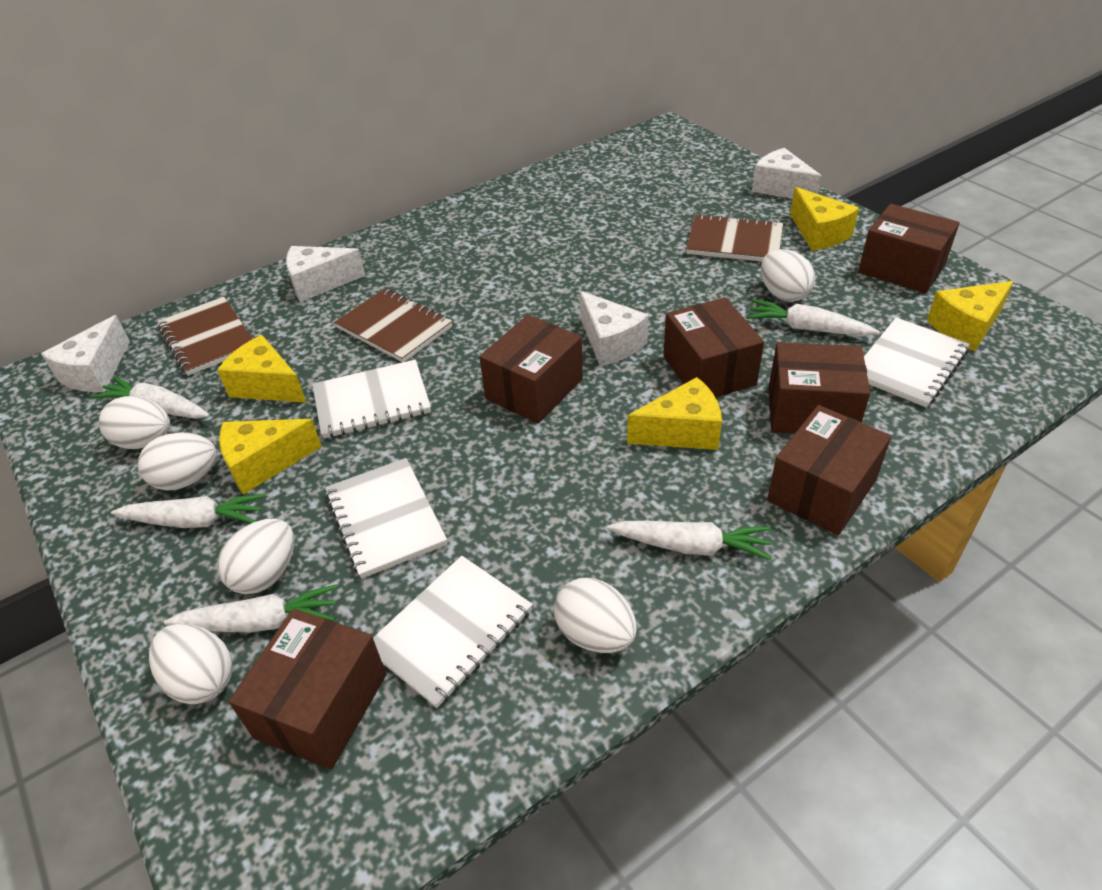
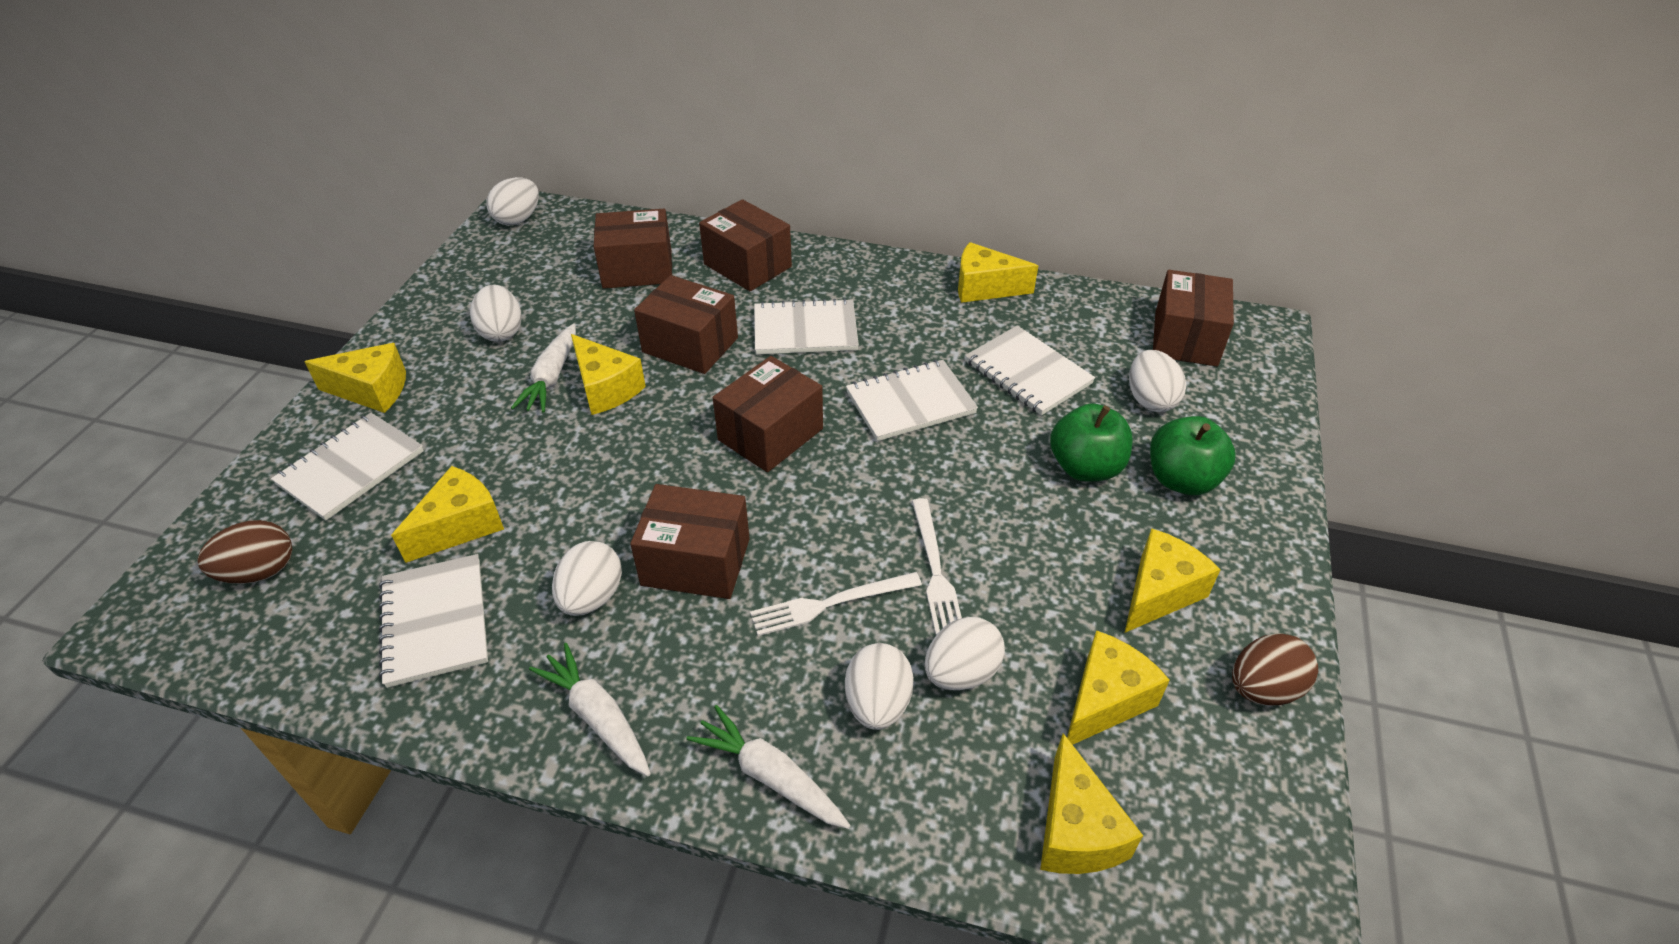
brown egg: 0 -> 2
brown notebook: 3 -> 0
green apple: 0 -> 2
white carrot: 5 -> 3
white cheese: 4 -> 0
white fork: 0 -> 2
white notebook: 4 -> 5
yellow cheese: 5 -> 7

